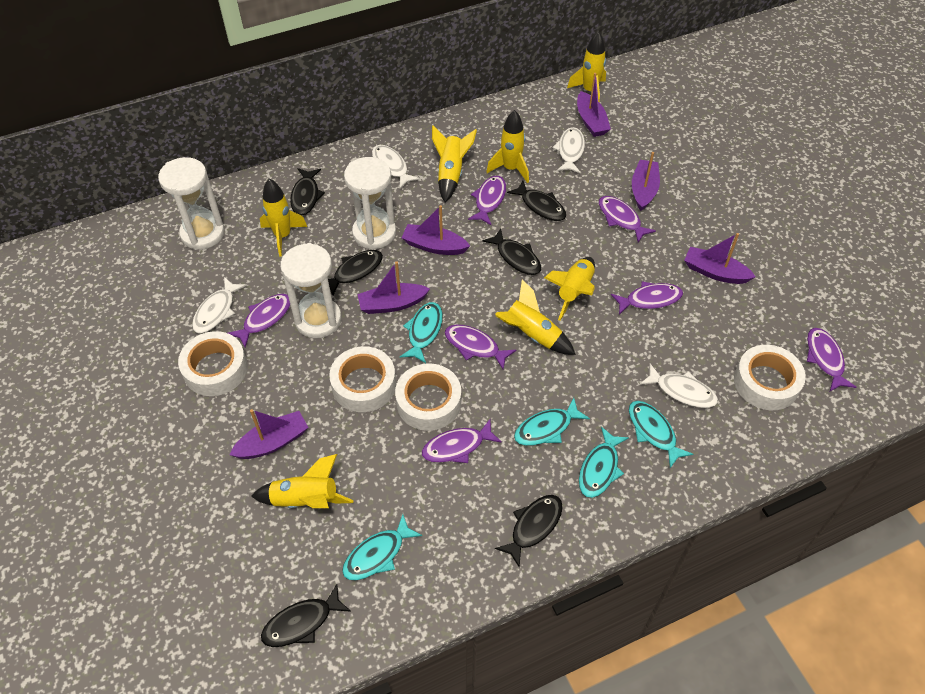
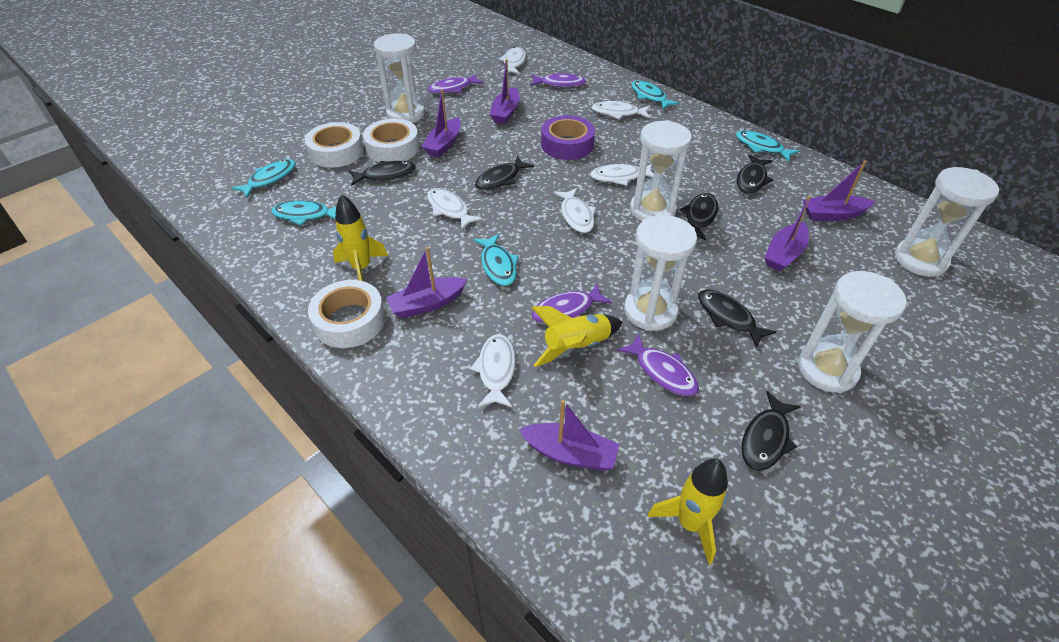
purple fish: 7 -> 4
purple tape: 0 -> 1
white fish: 4 -> 6
white hourglass: 3 -> 5
white tape: 4 -> 3
yellow rocket: 7 -> 3

